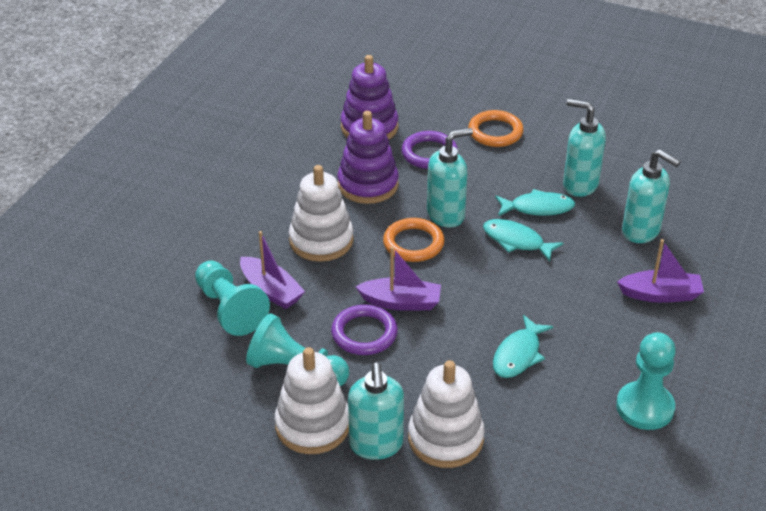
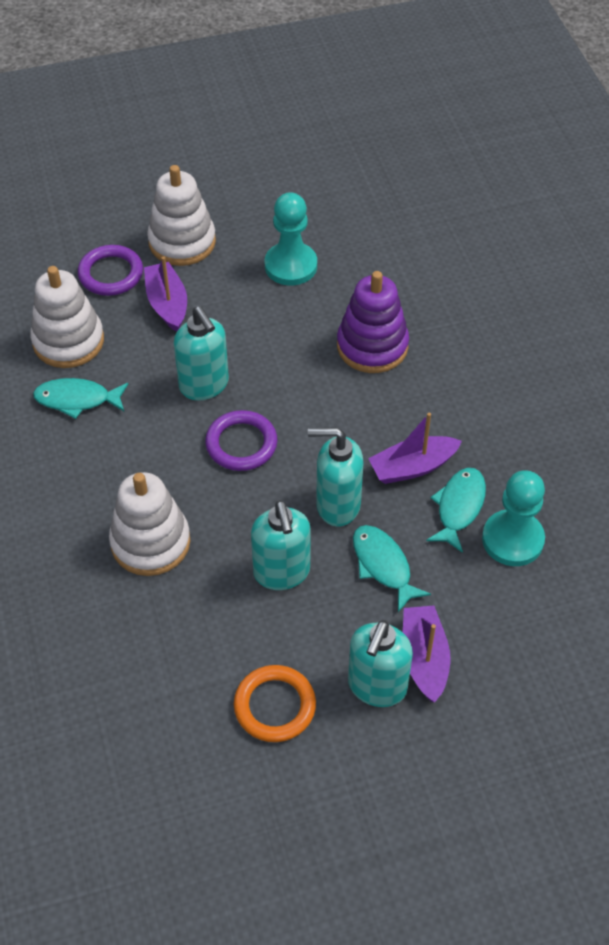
orange ring: 2 -> 1
purple stacking toy: 2 -> 1
turquoise pawn: 3 -> 2

